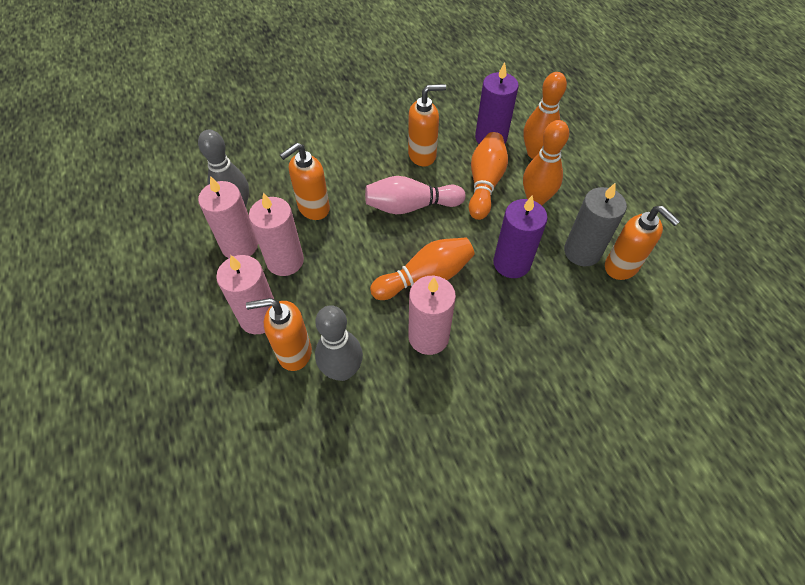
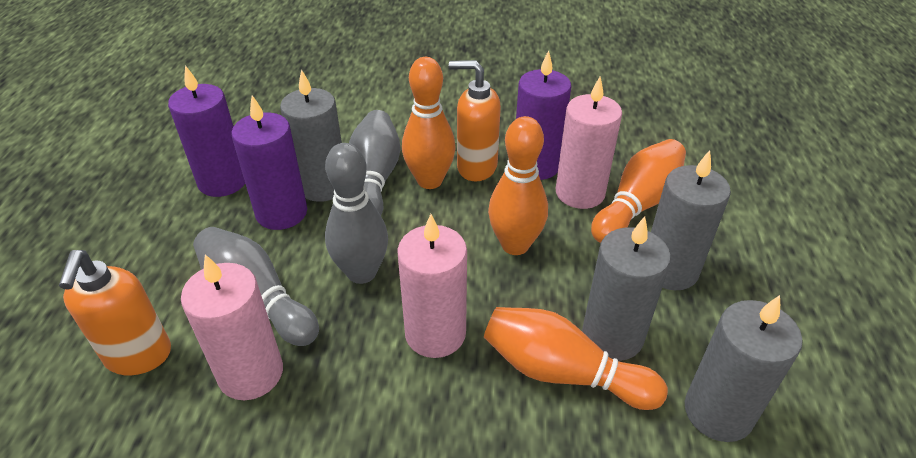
grey bowling pin: 2 -> 3
grey candle: 1 -> 4
orange soap dispenser: 4 -> 2
pink bowling pin: 1 -> 0
pink candle: 4 -> 3
purple candle: 2 -> 3

